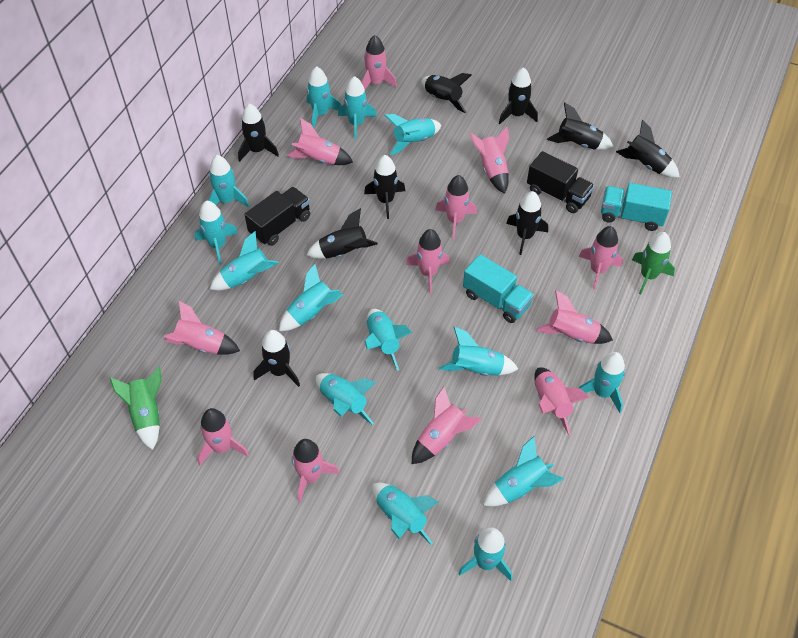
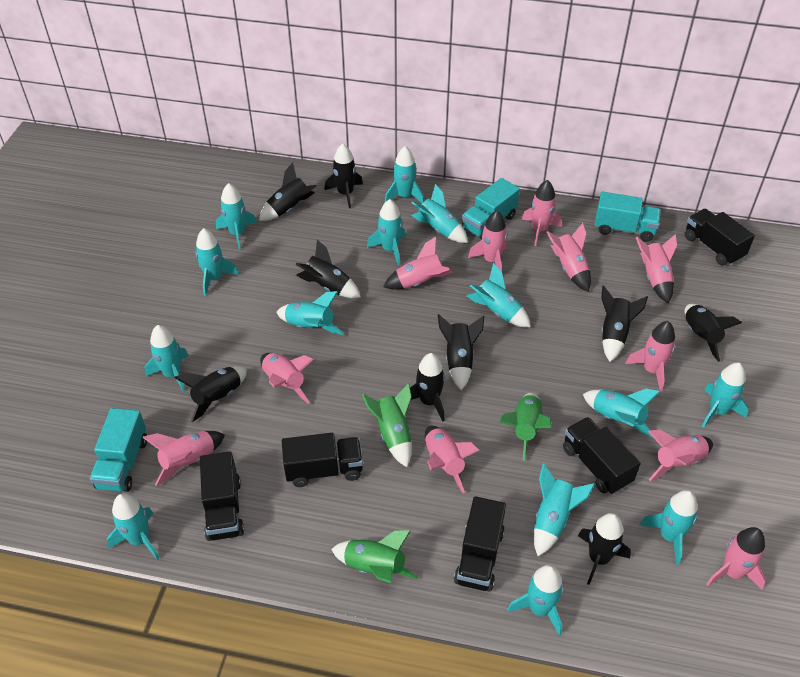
black truck: 2 -> 5
green rocket: 2 -> 3
pink rocket: 12 -> 11
turquoise truck: 2 -> 3

